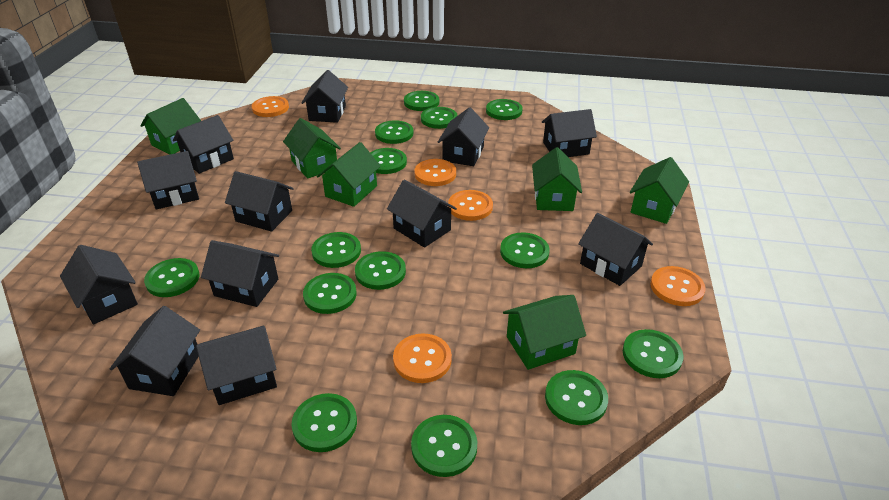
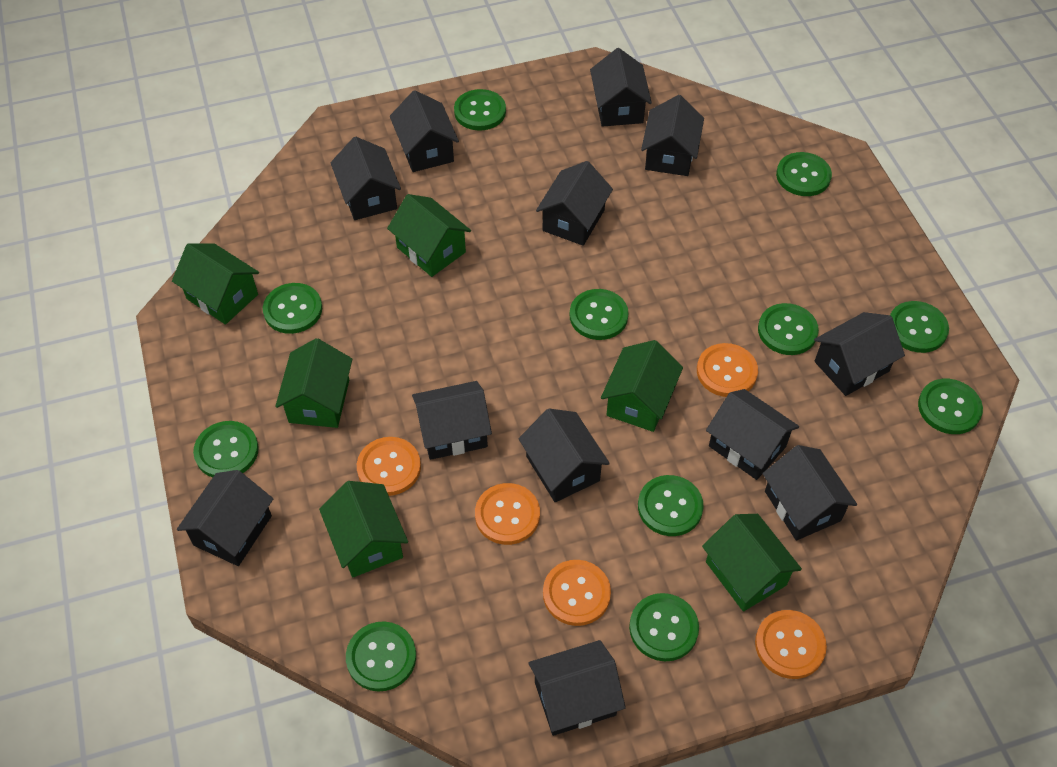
green button: 14 -> 11

